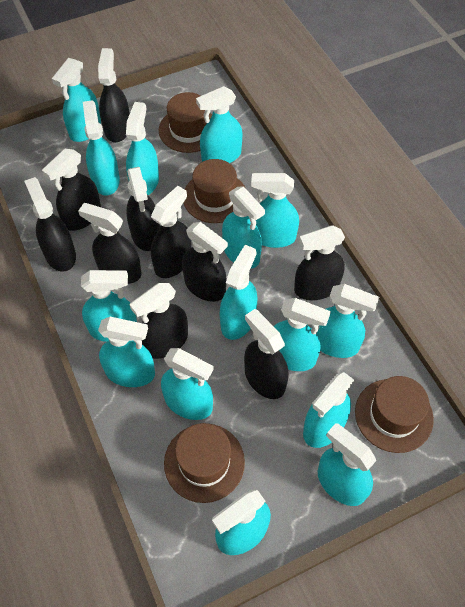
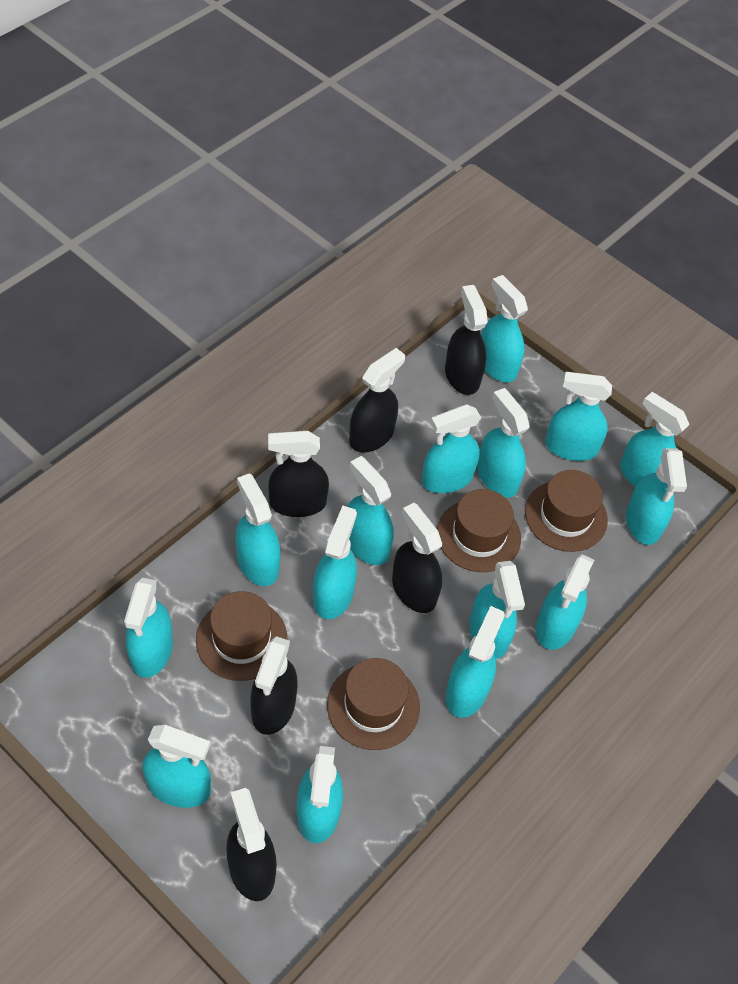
black spray bottle: 10 -> 6

